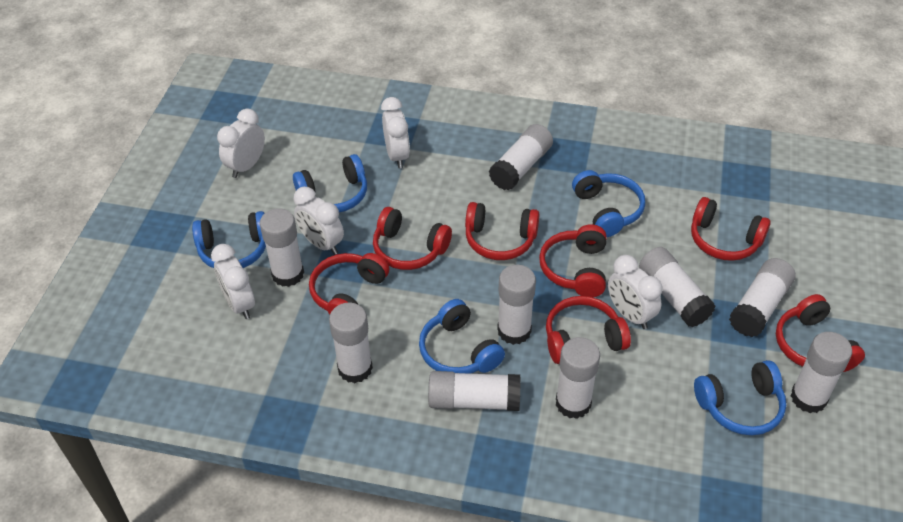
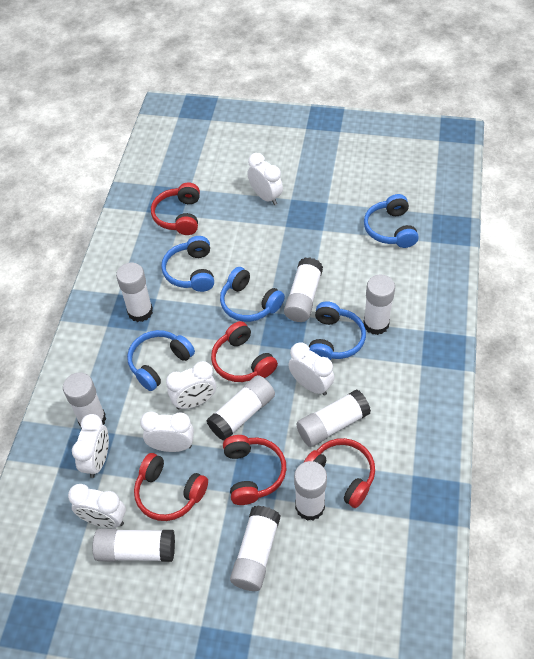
red headphones: 7 -> 5
white clock: 5 -> 6

